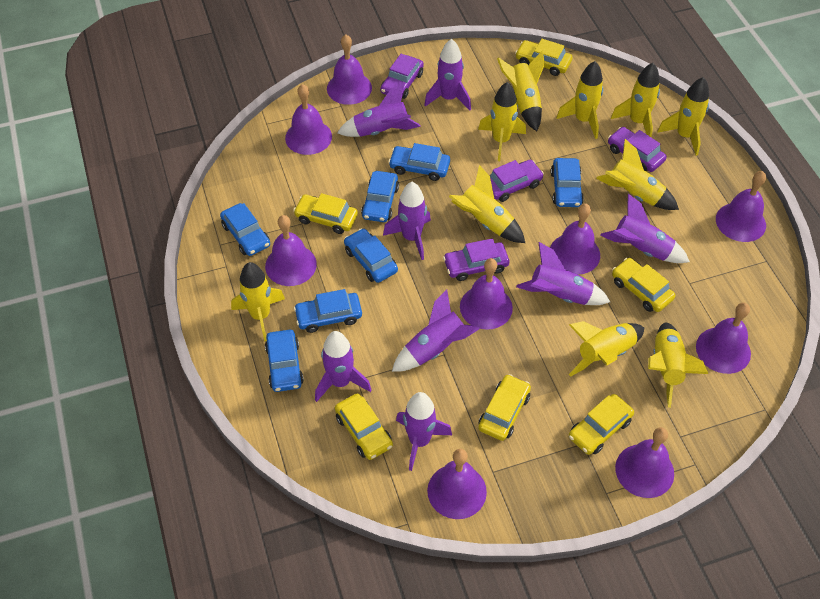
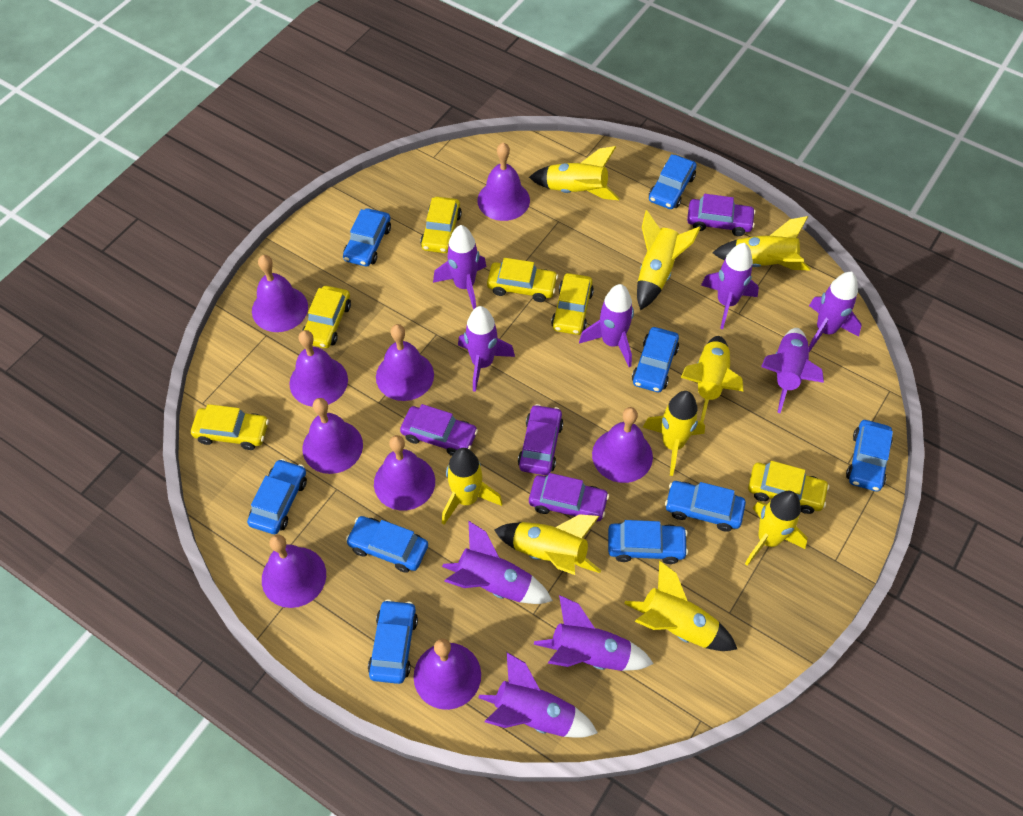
blue car: 7 -> 9
purple rocket: 8 -> 9
yellow rocket: 10 -> 9

